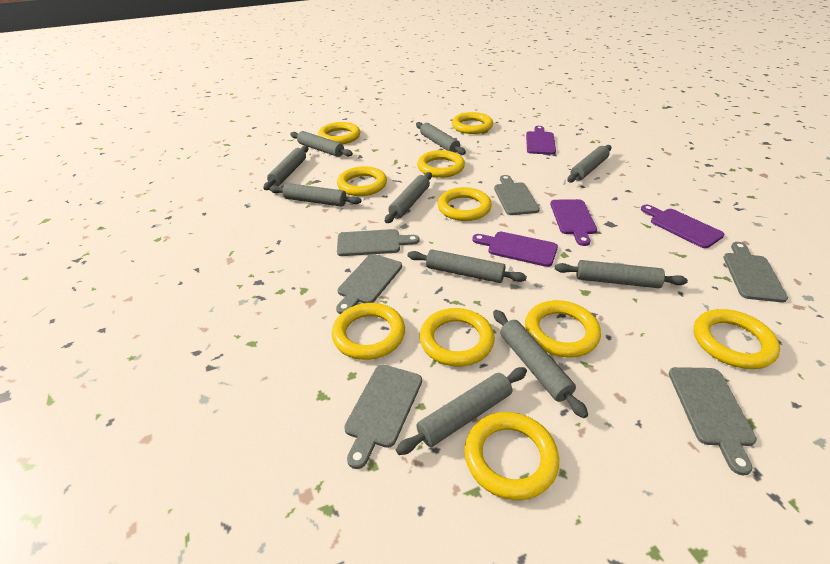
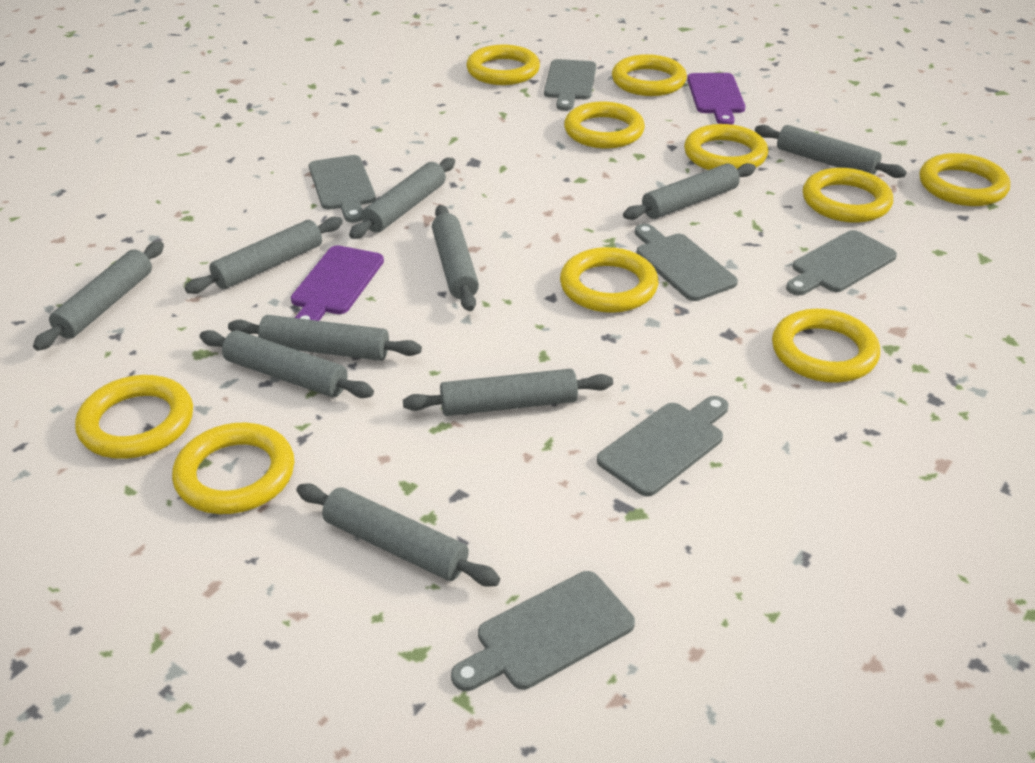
purple cutting board: 4 -> 2

